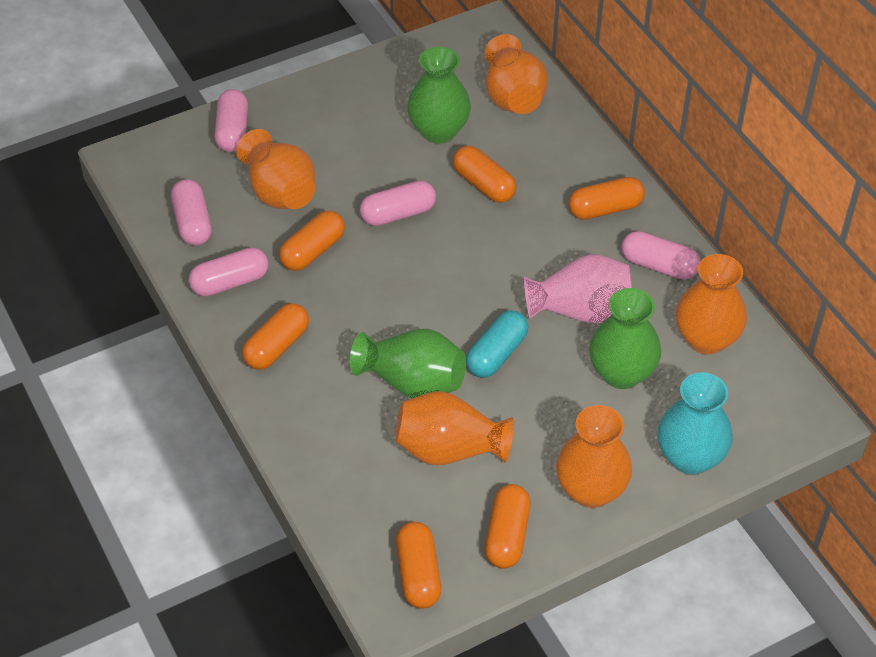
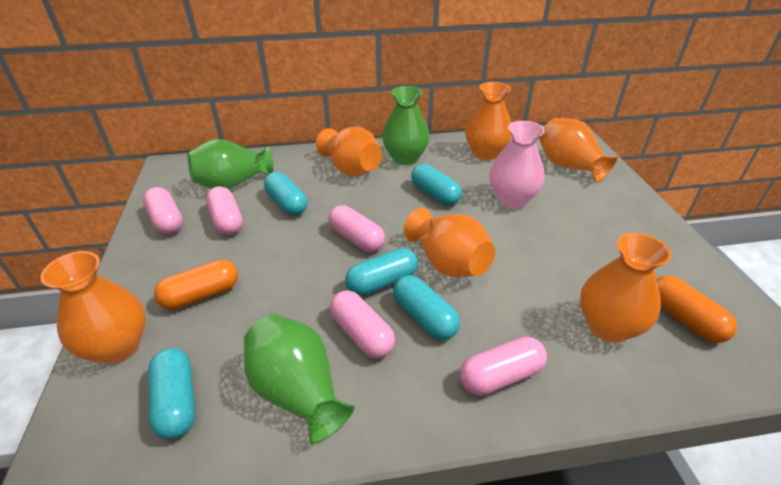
orange capsule: 6 -> 2
orange vase: 5 -> 6
turquoise capsule: 1 -> 5
turquoise vase: 1 -> 0

